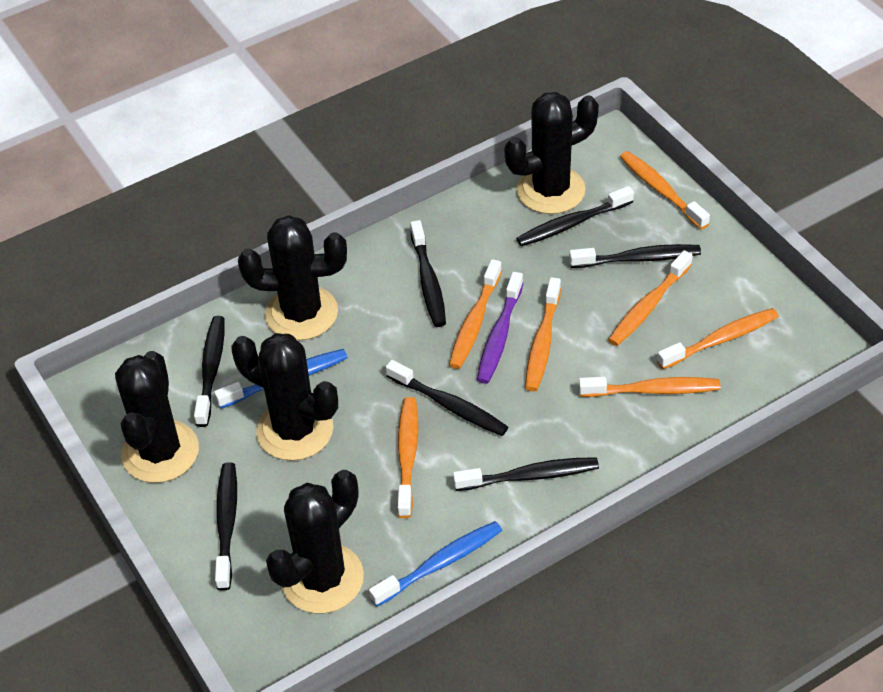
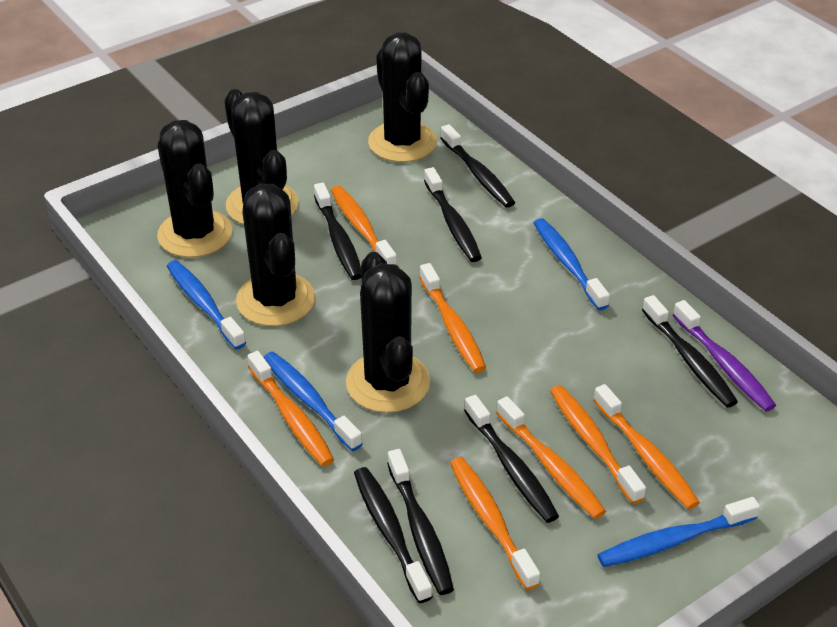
blue toothbrush: 2 -> 4

